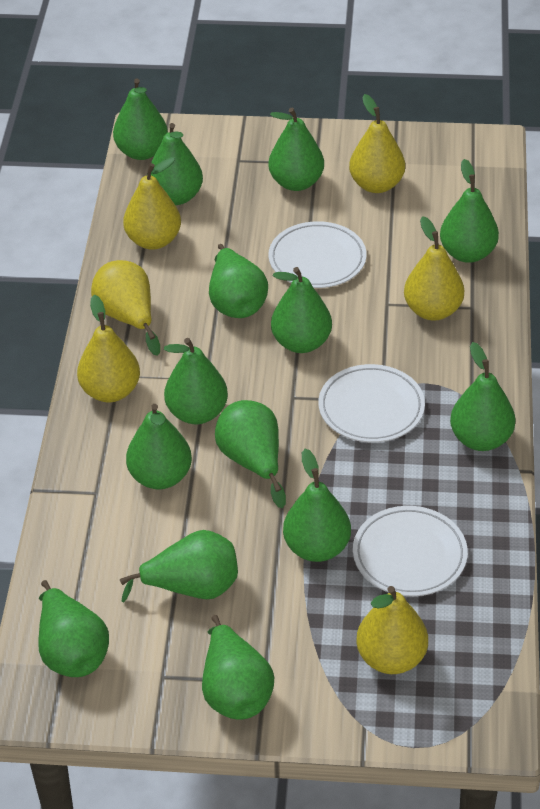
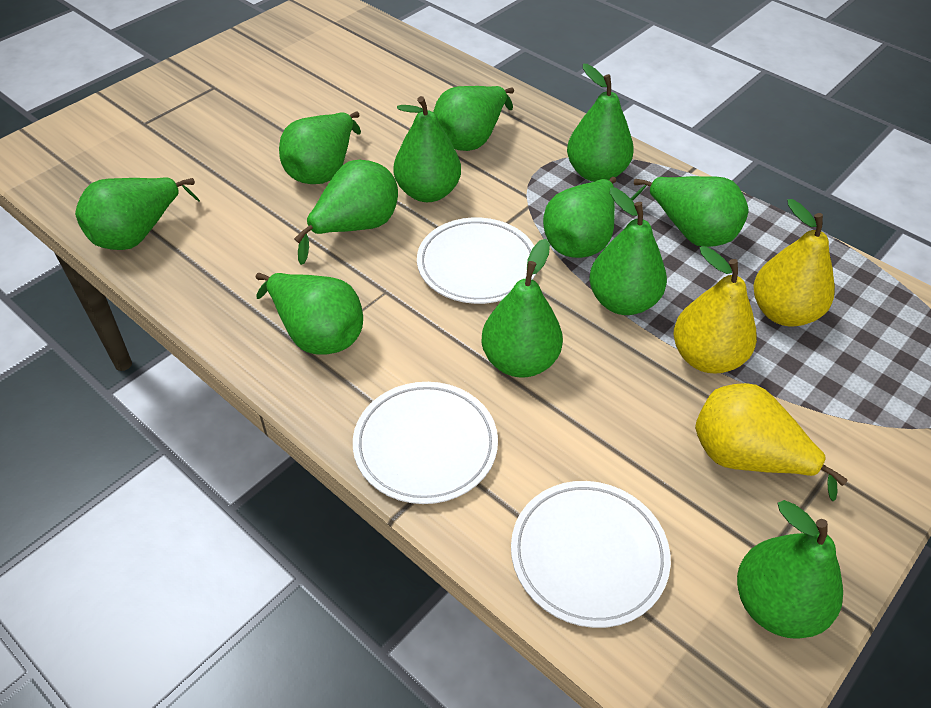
green pear: 14 -> 12
yellow pear: 6 -> 3

